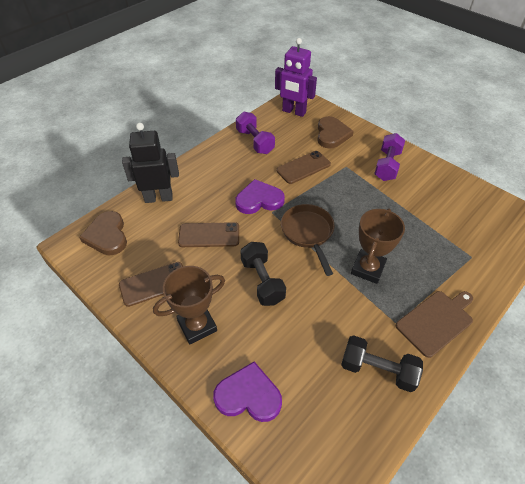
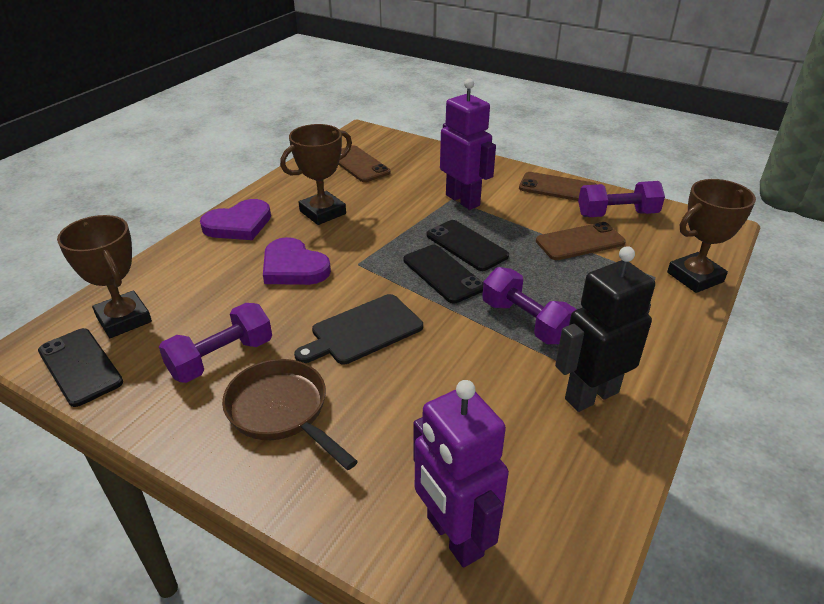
black cutting board: 0 -> 1
black dumbbell: 2 -> 0
black phone: 0 -> 3
brown cutting board: 1 -> 0
brown heart: 2 -> 0
brown trophy: 2 -> 3
purple dumbbell: 2 -> 3
purple robot: 1 -> 2

